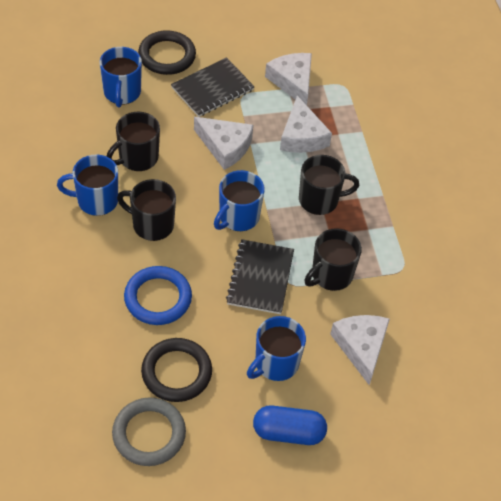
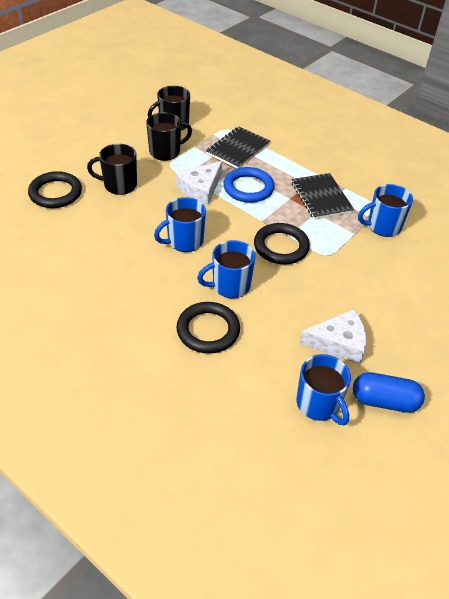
black mug: 4 -> 3
black ring: 2 -> 3
grey ring: 1 -> 0
white cheese: 4 -> 2

